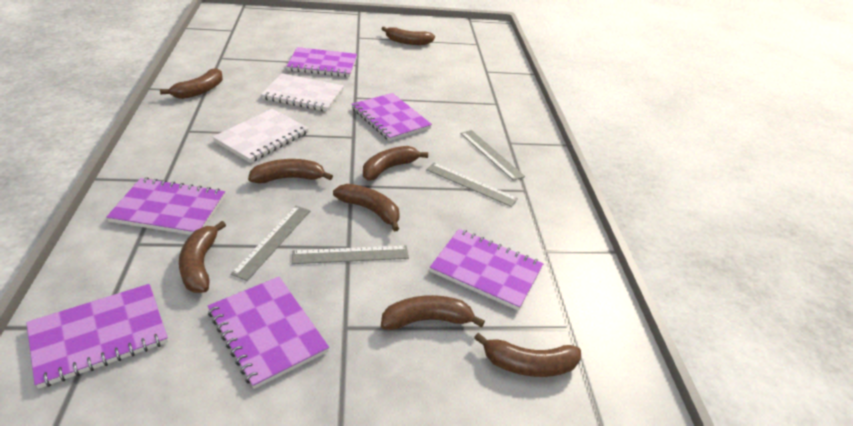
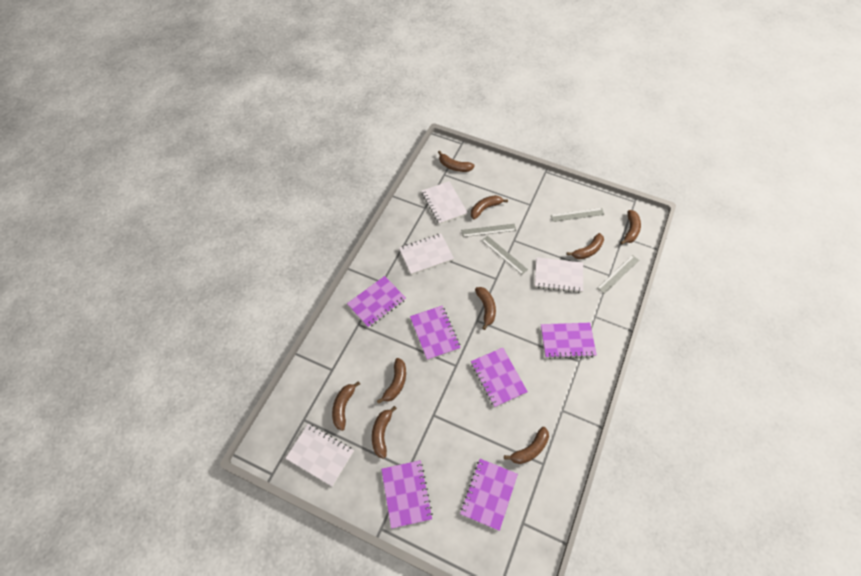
brown banana: 8 -> 9
white notebook: 2 -> 4

